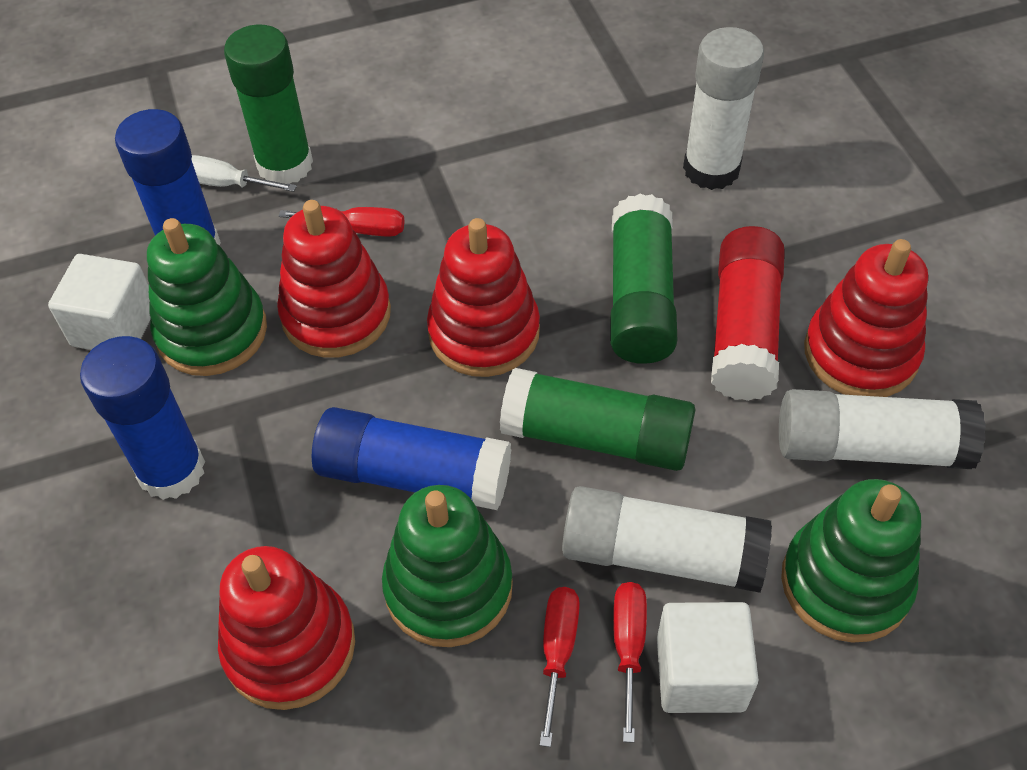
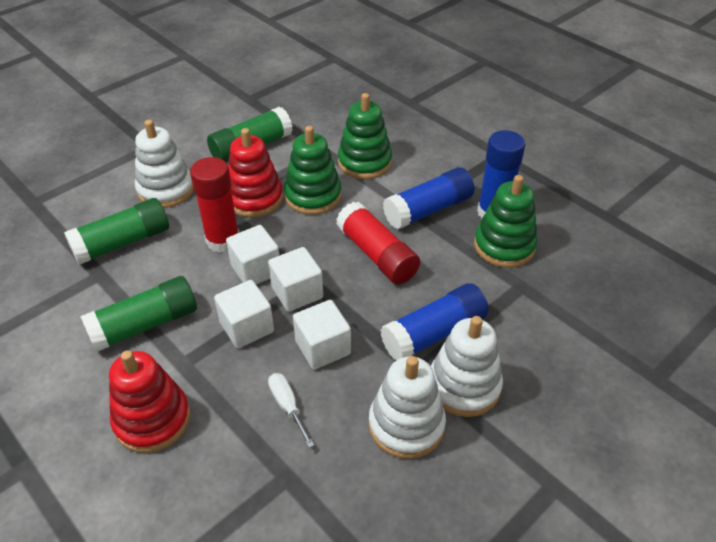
red glue stick: 1 -> 2
red screwdriver: 3 -> 0
red stacking toy: 4 -> 2
white cube: 2 -> 4
white glue stick: 3 -> 0
white stacking toy: 0 -> 3

